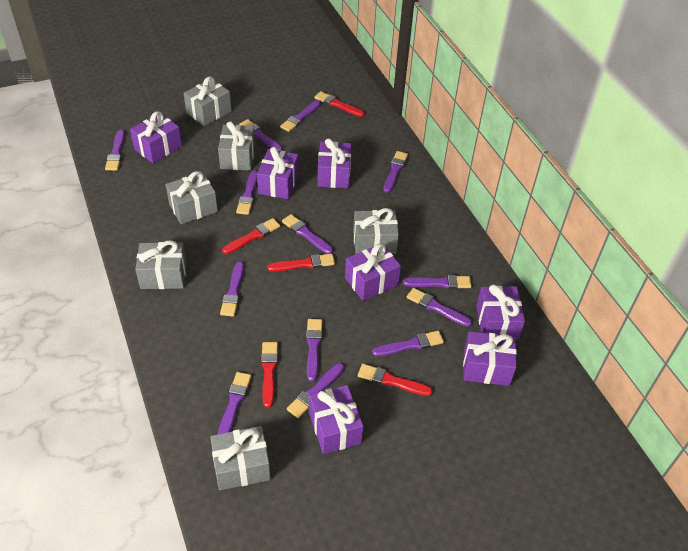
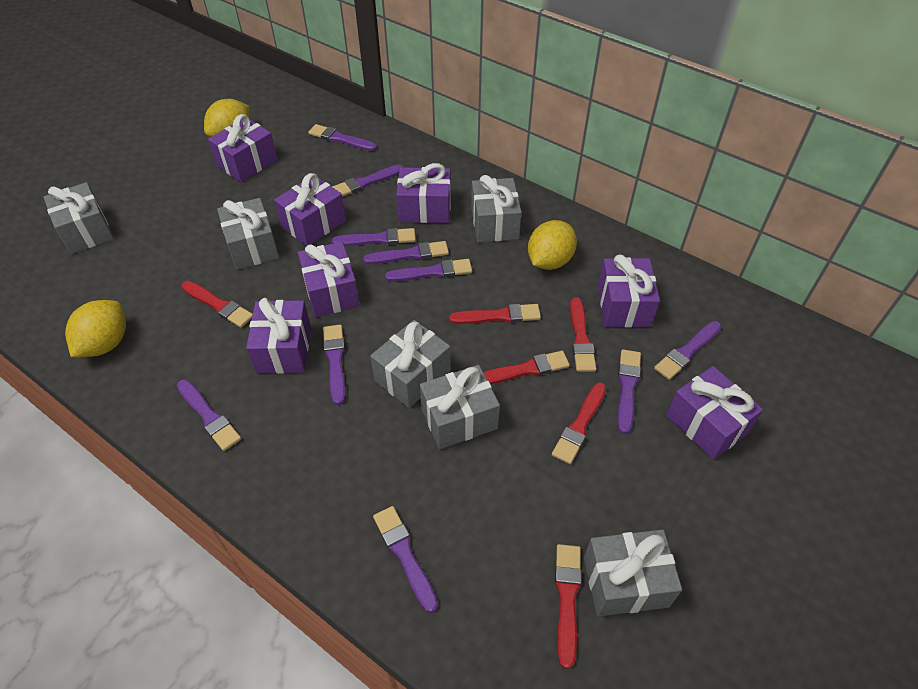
purple brush: 13 -> 10
red brush: 5 -> 6
yellow lemon: 0 -> 3

